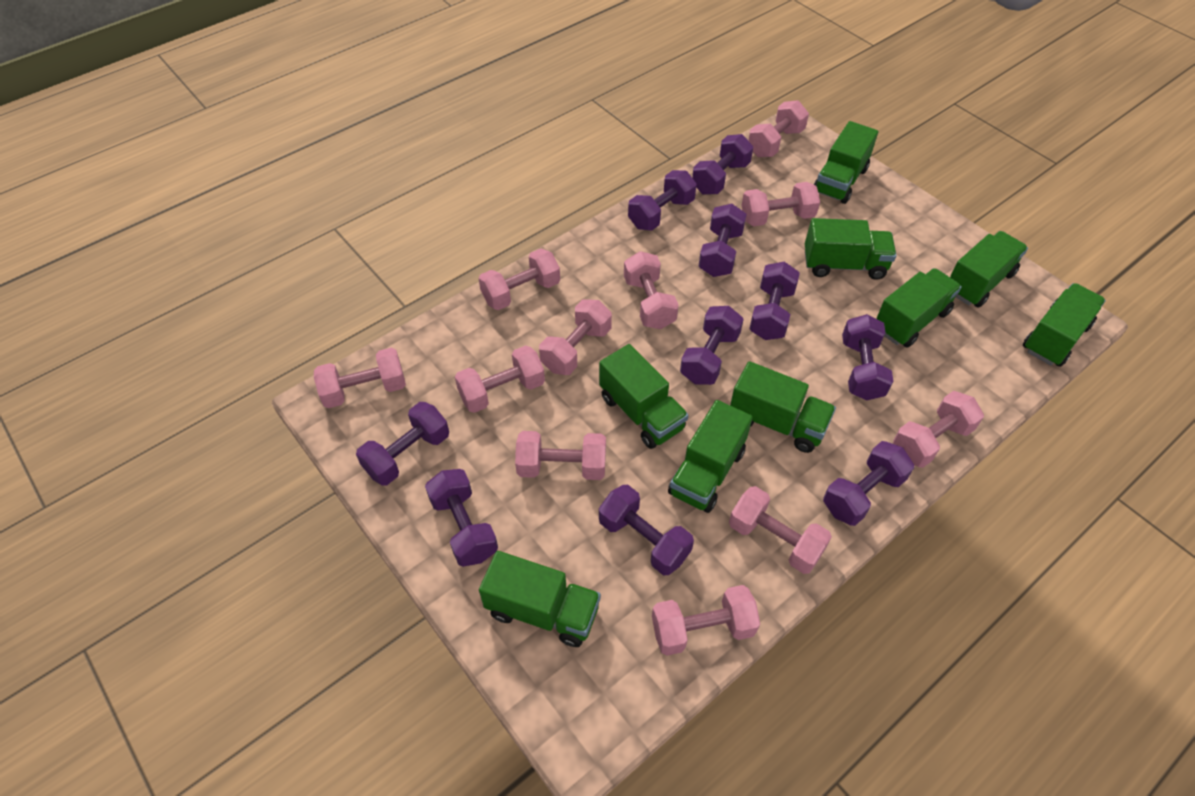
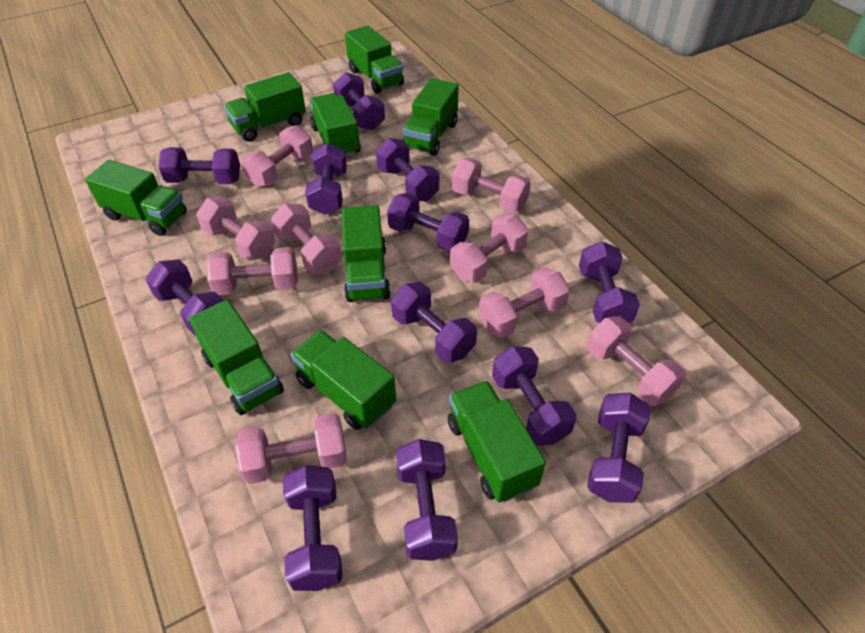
pink dumbbell: 11 -> 9
purple dumbbell: 10 -> 12

